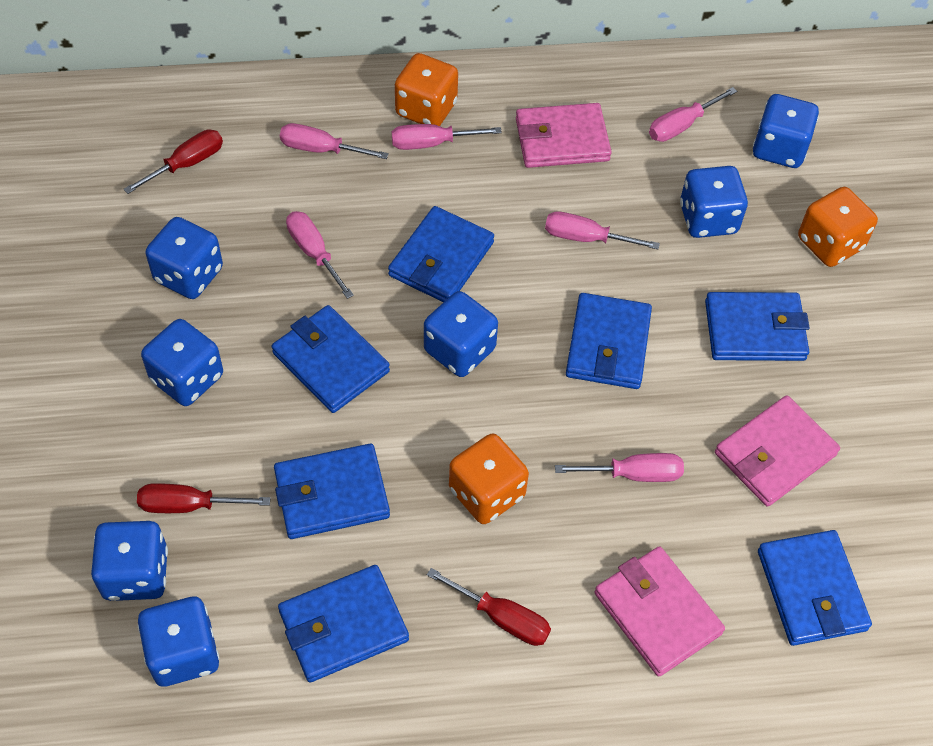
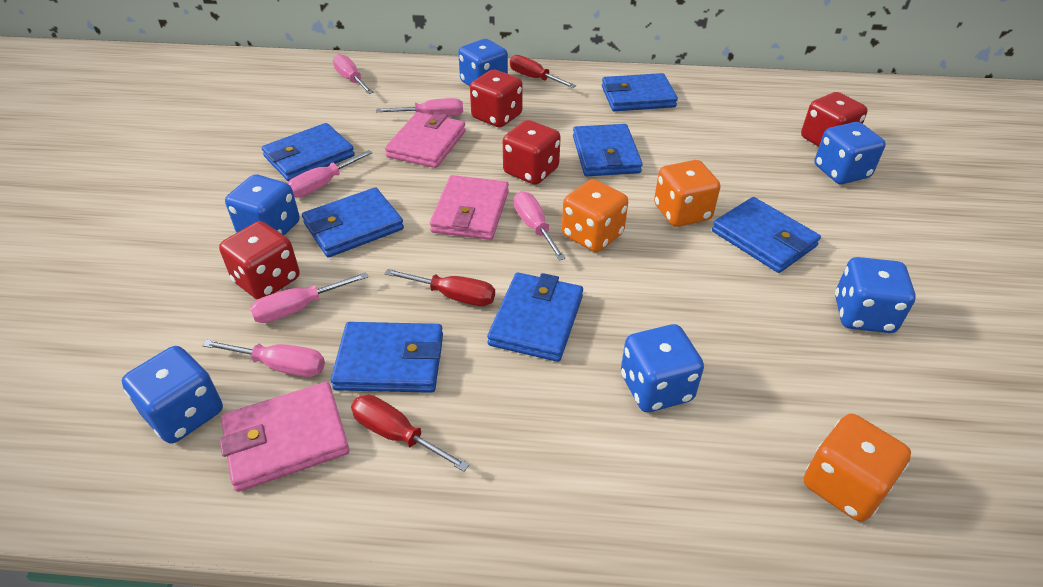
blue dice: 7 -> 6
red dice: 0 -> 4

